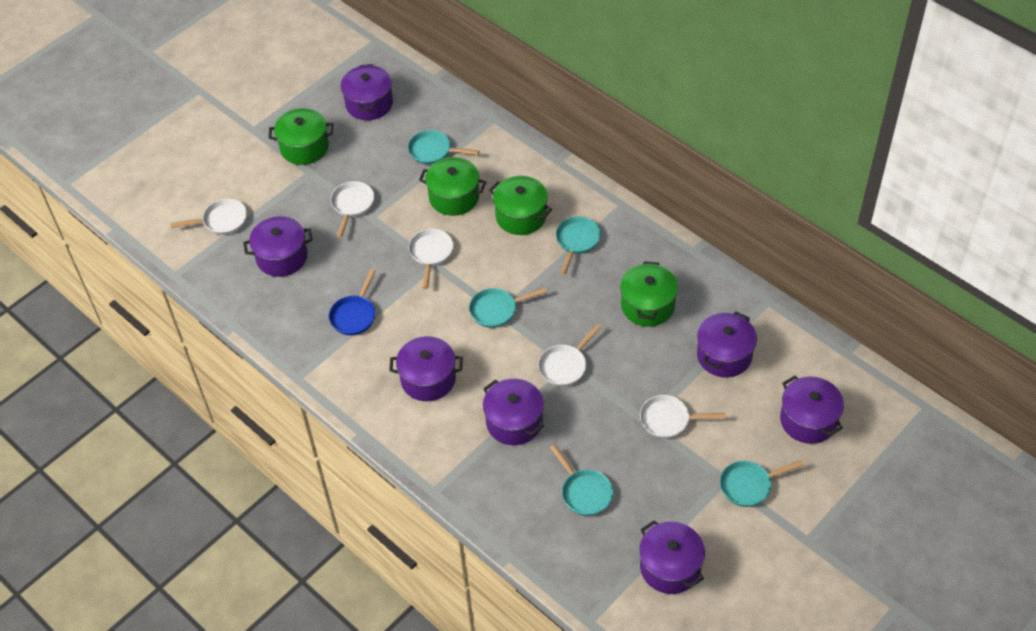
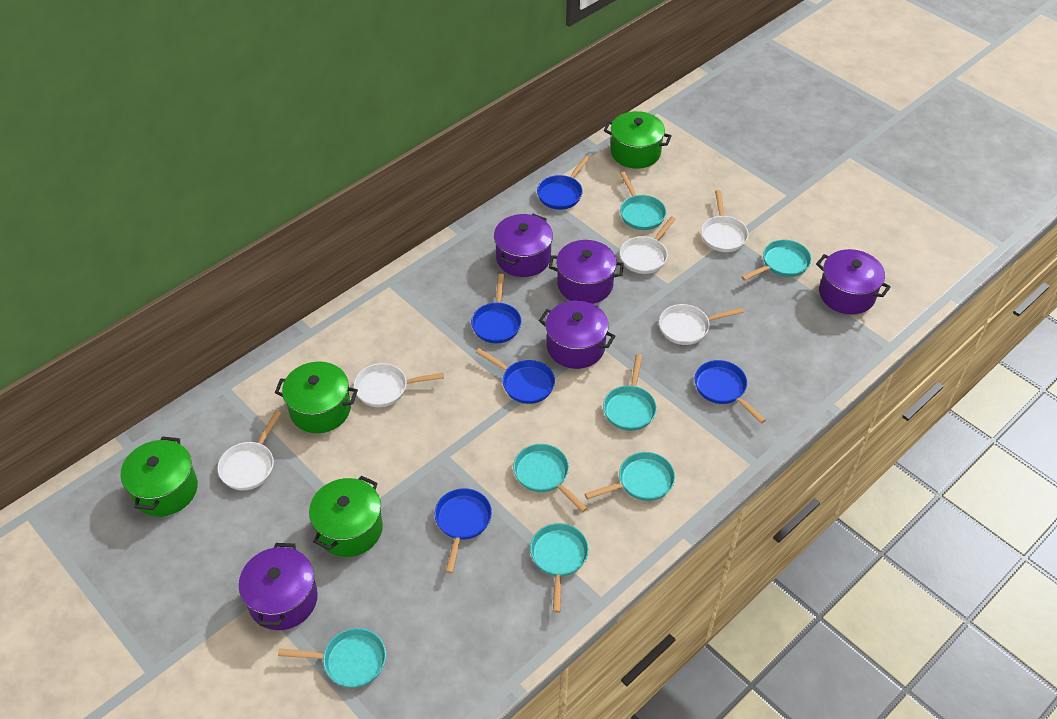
blue pan: 1 -> 5
purple pot: 7 -> 5
turquoise pan: 5 -> 7

